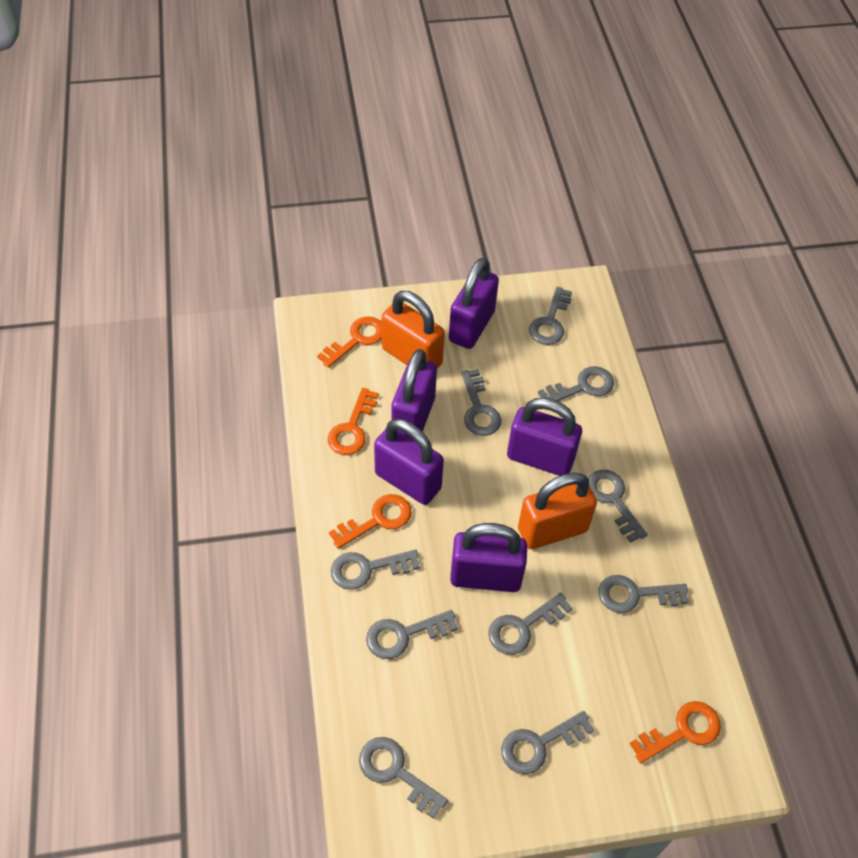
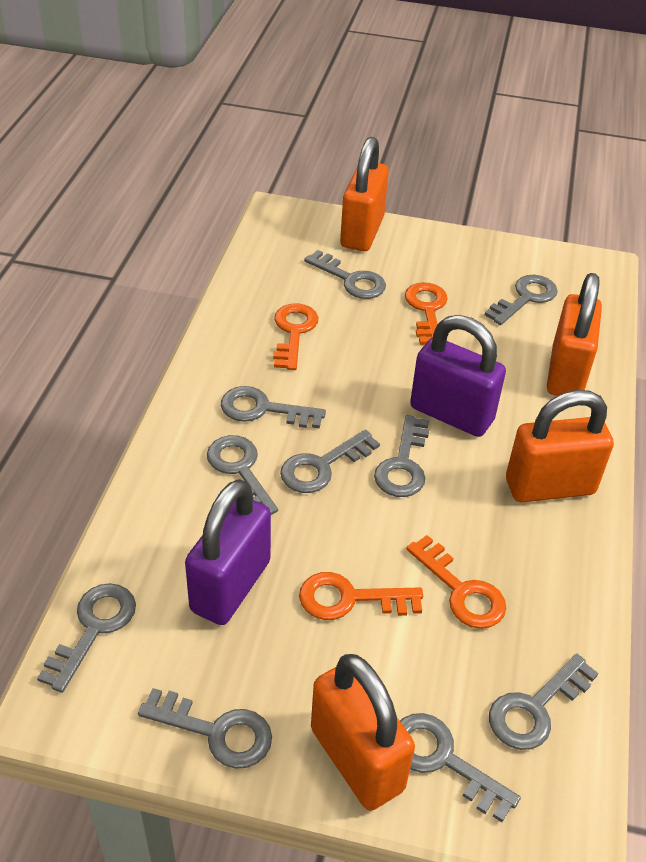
orange padlock: 2 -> 4
purple padlock: 5 -> 2

